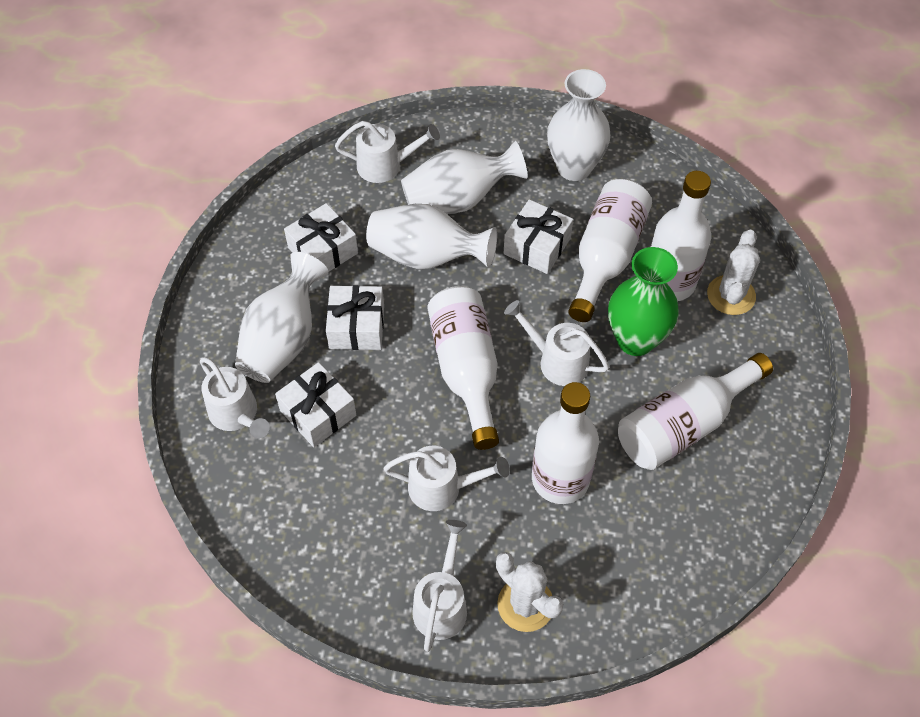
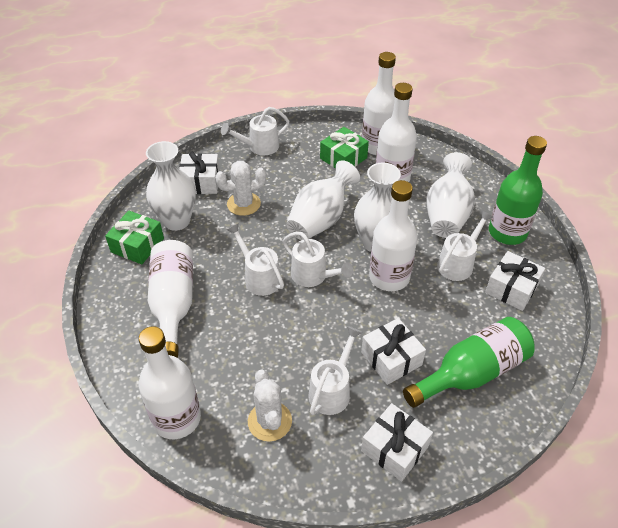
green bottle: 0 -> 2
green gift: 0 -> 2
green vase: 1 -> 0

